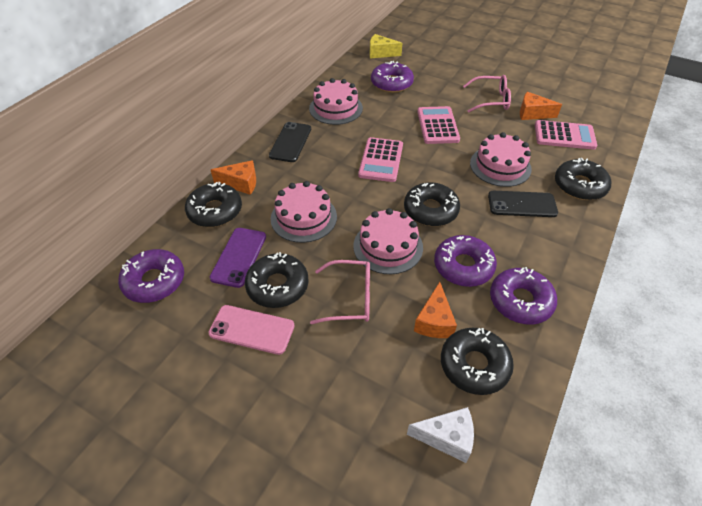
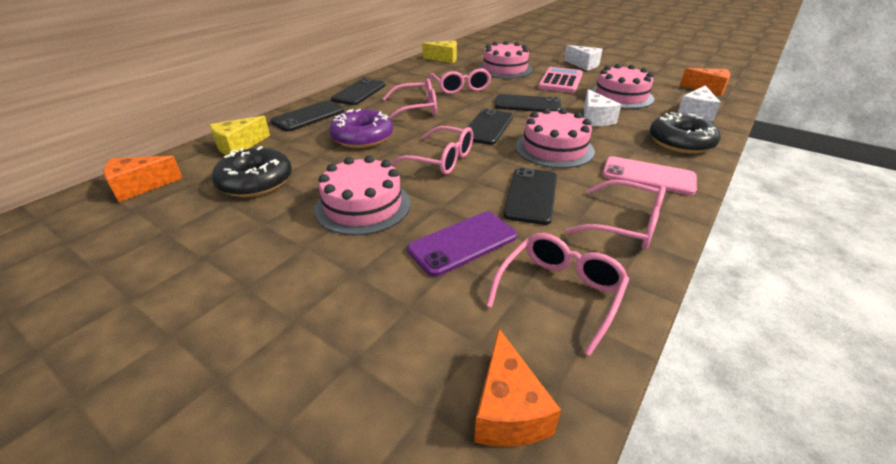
black donut: 5 -> 2
black phone: 2 -> 5
pink calculator: 3 -> 1
pink glasses: 2 -> 5
purple donut: 4 -> 1
white cheese: 1 -> 3
yellow cheese: 1 -> 2

